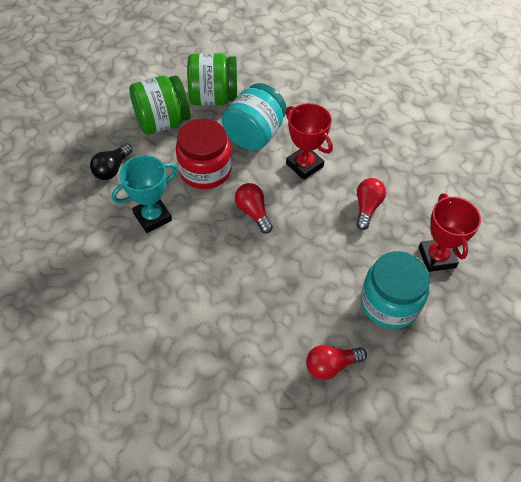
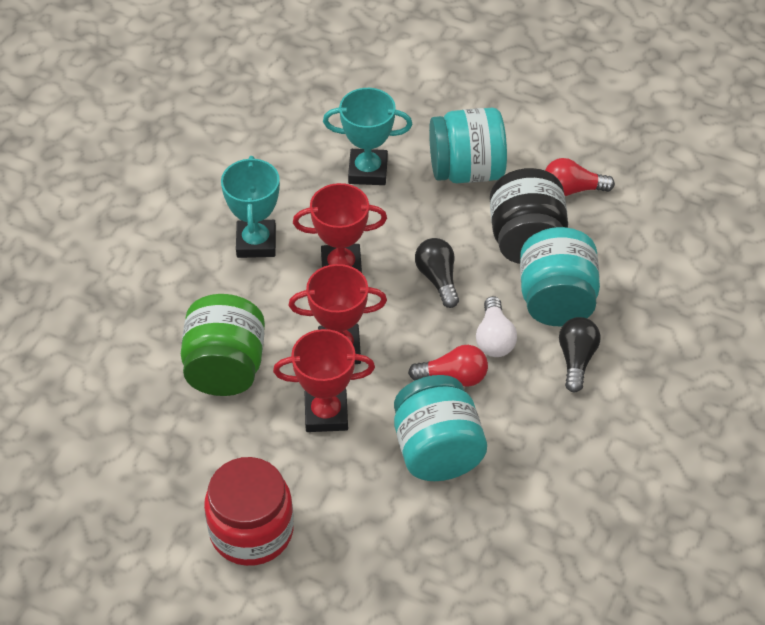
black jar: 0 -> 1
black light bulb: 1 -> 2
green jar: 2 -> 1
red light bulb: 3 -> 2
red trophy: 2 -> 3
turquoise jar: 2 -> 3
turquoise trophy: 1 -> 2
white light bulb: 0 -> 1

